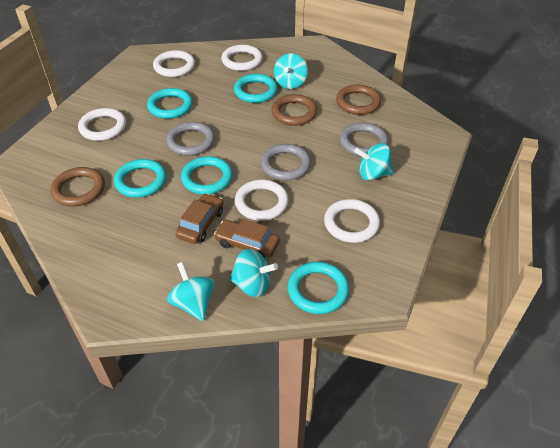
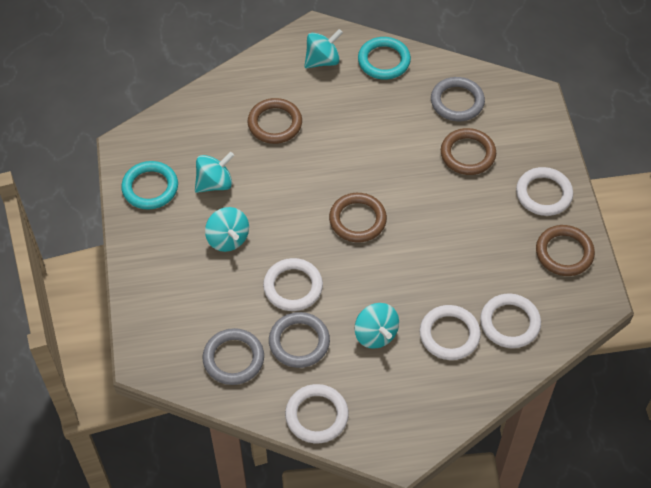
brown car: 2 -> 0
brown ring: 3 -> 4
turquoise ring: 5 -> 2

